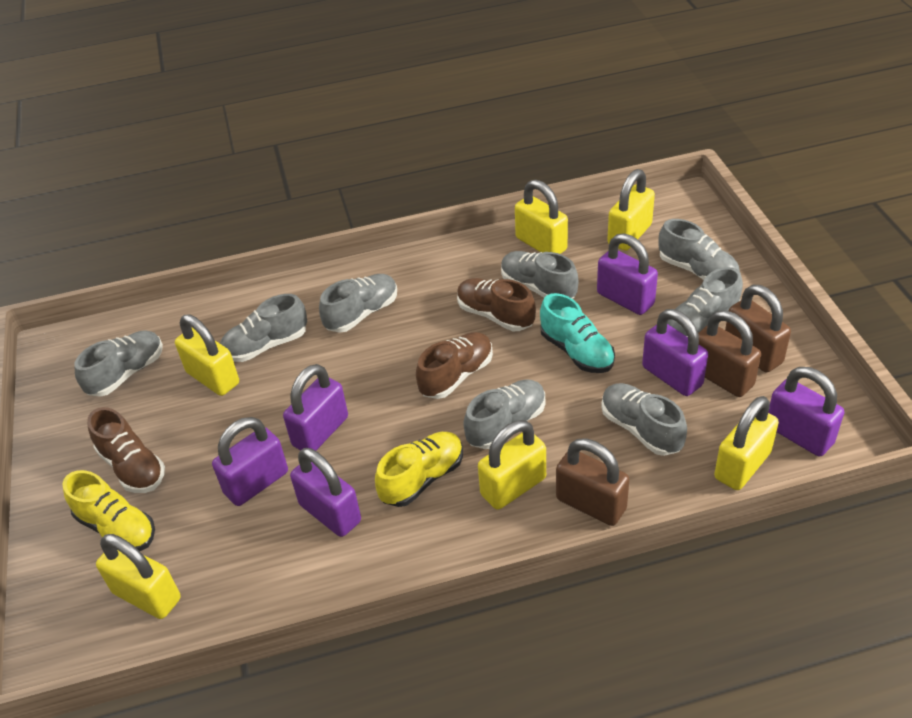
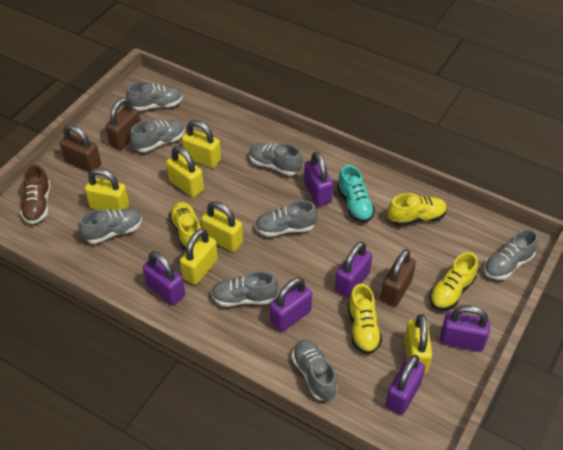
brown shoe: 3 -> 1
yellow shoe: 2 -> 4

